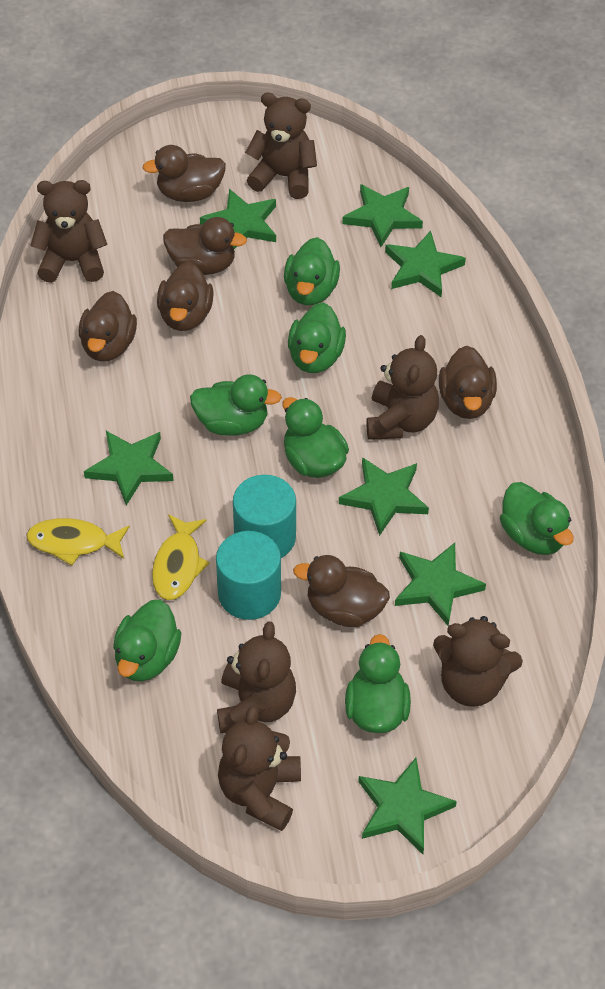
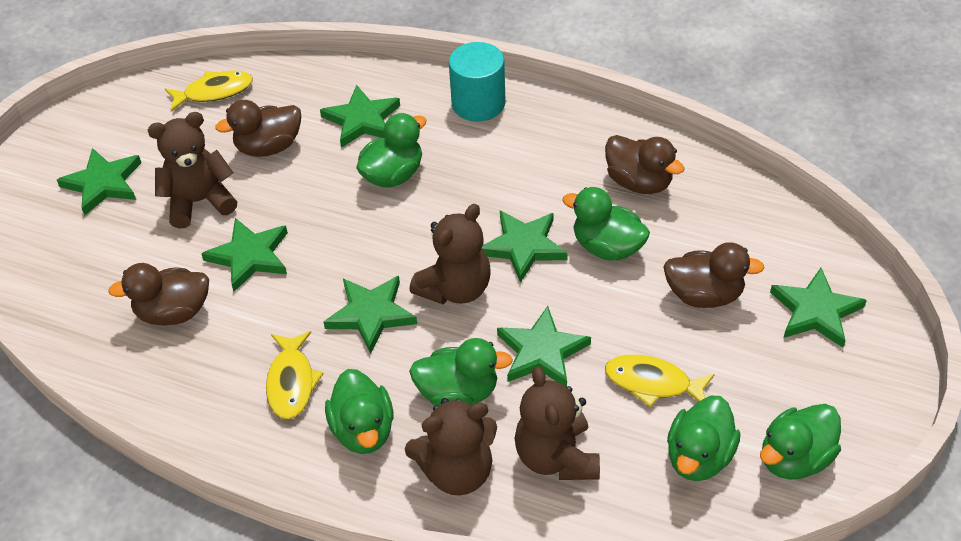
brown duck: 6 -> 4
brown teddy bear: 6 -> 4
green duck: 7 -> 6
turquoise cylinder: 2 -> 1
yellow fish: 2 -> 3

